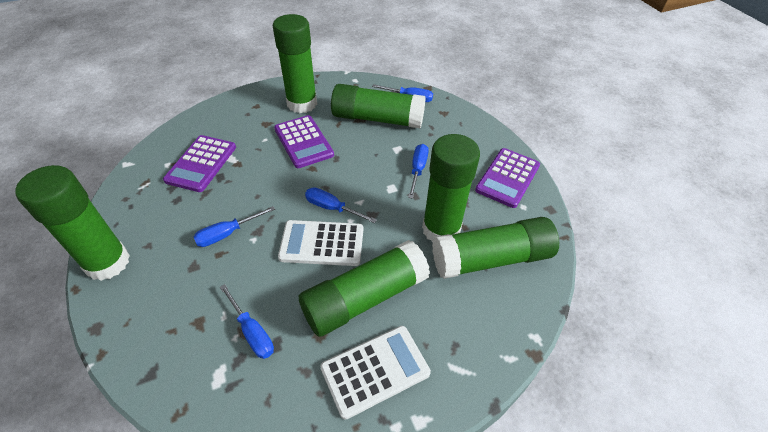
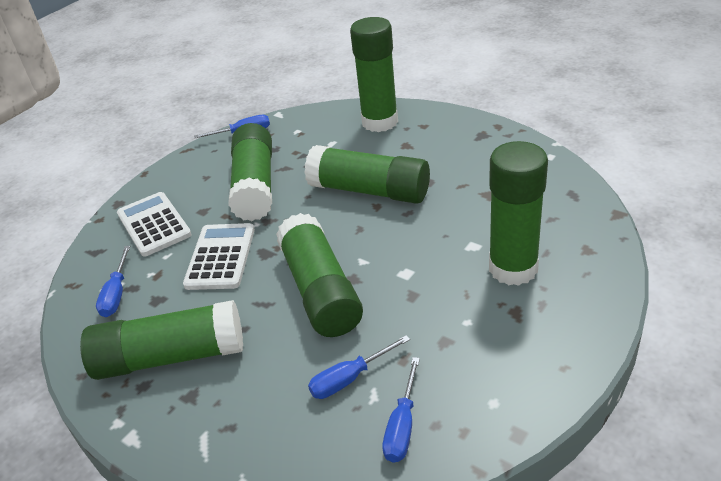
blue screwdriver: 5 -> 4
purple calculator: 3 -> 0

